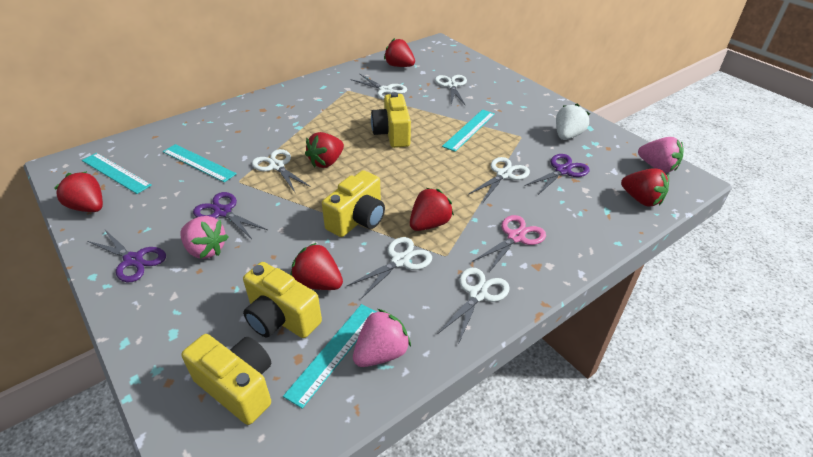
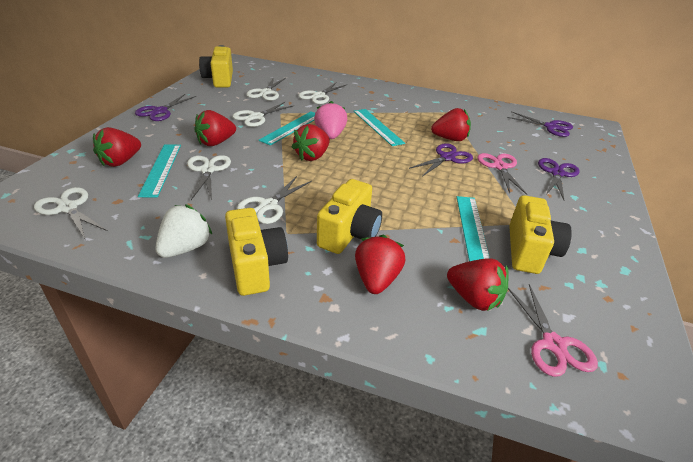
pink scissors: 1 -> 2
pink strawberry: 3 -> 1
purple scissors: 3 -> 4

